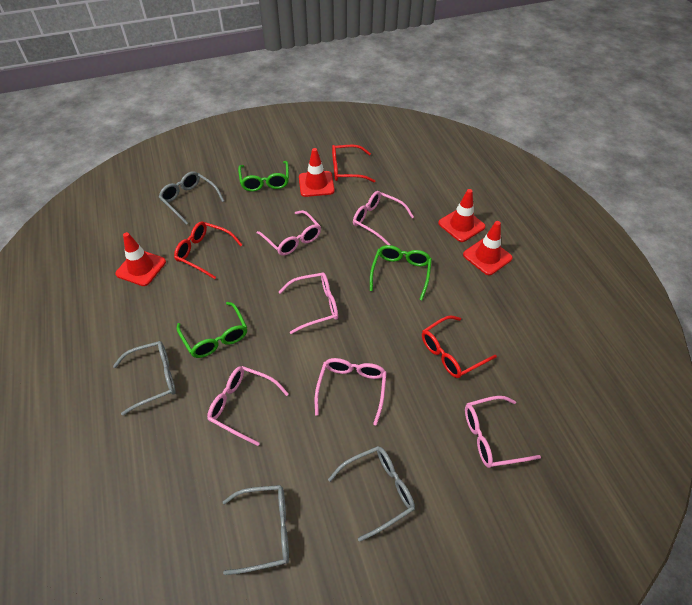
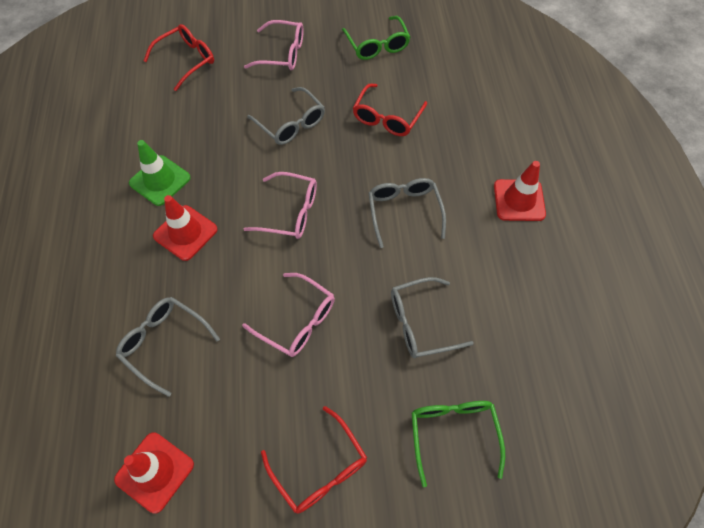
green glasses: 3 -> 2
green traffic cone: 0 -> 1
pink glasses: 6 -> 3
red traffic cone: 4 -> 3

